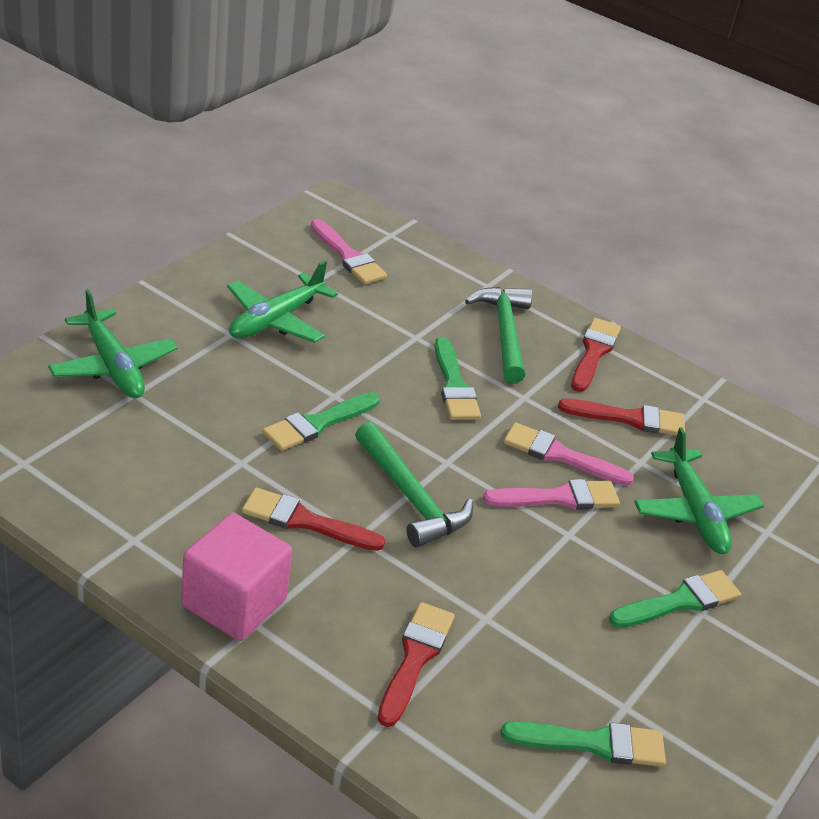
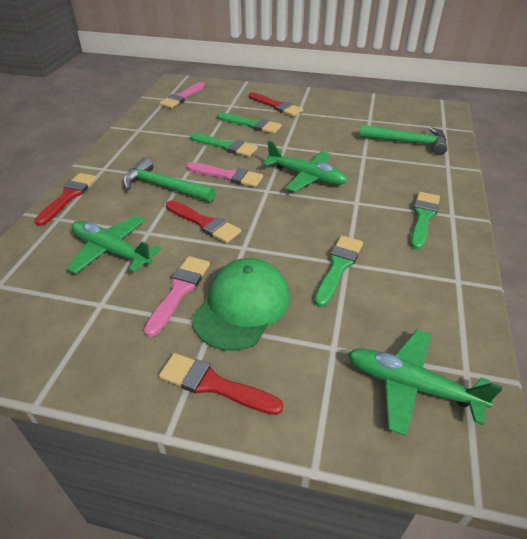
green cap: 0 -> 1
pink cube: 1 -> 0

